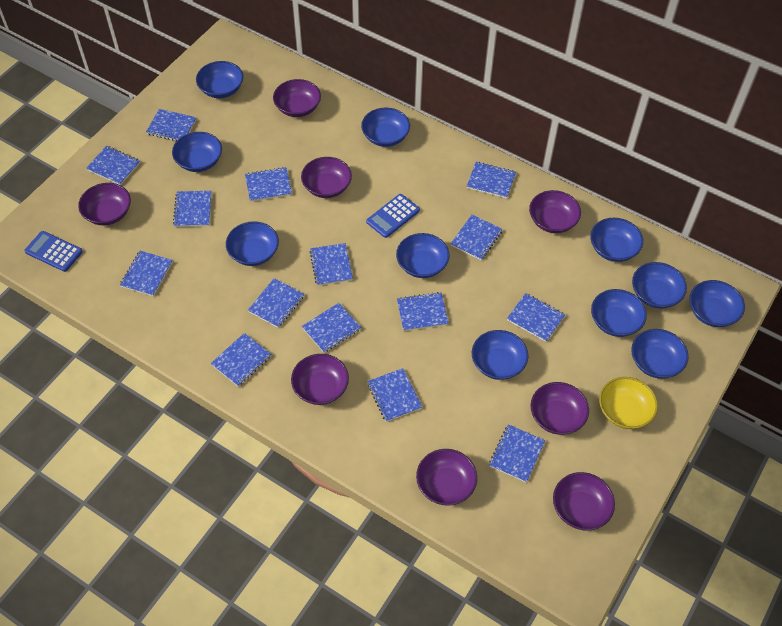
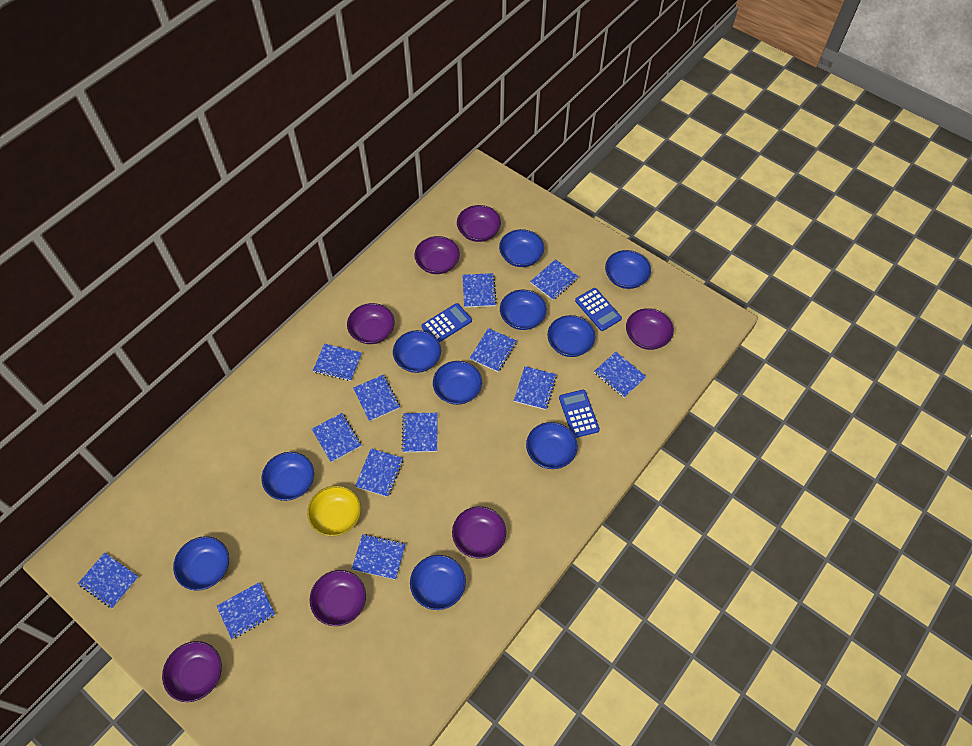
blue bowl: 11 -> 10
blue calculator: 2 -> 3
blue notebook: 15 -> 13
purple bowl: 8 -> 7

